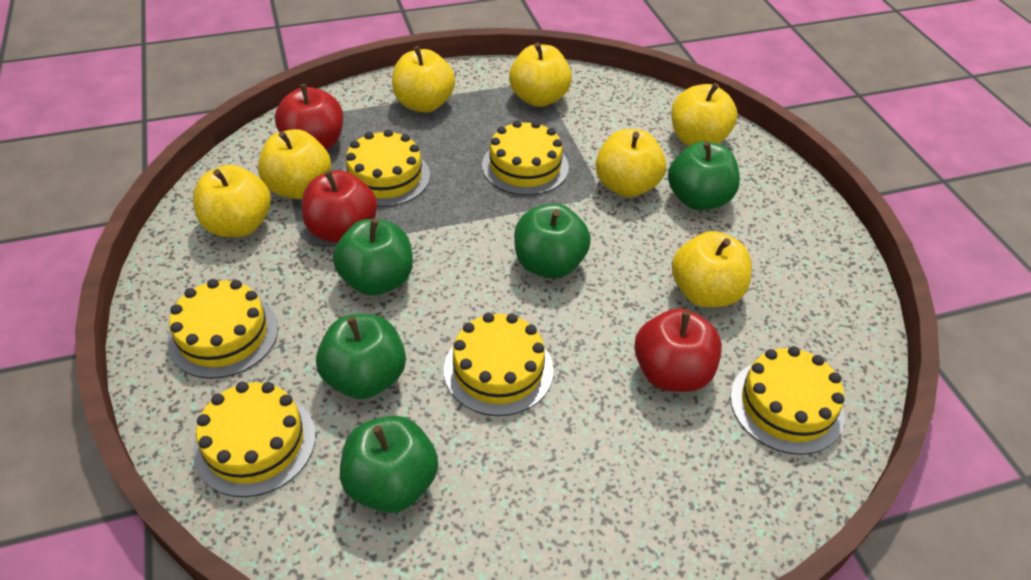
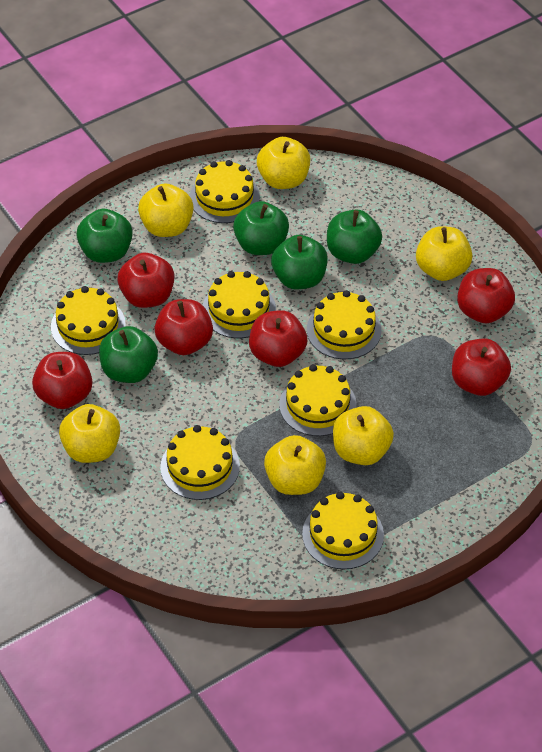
red apple: 3 -> 6
yellow apple: 7 -> 6
yellow cake: 6 -> 7

